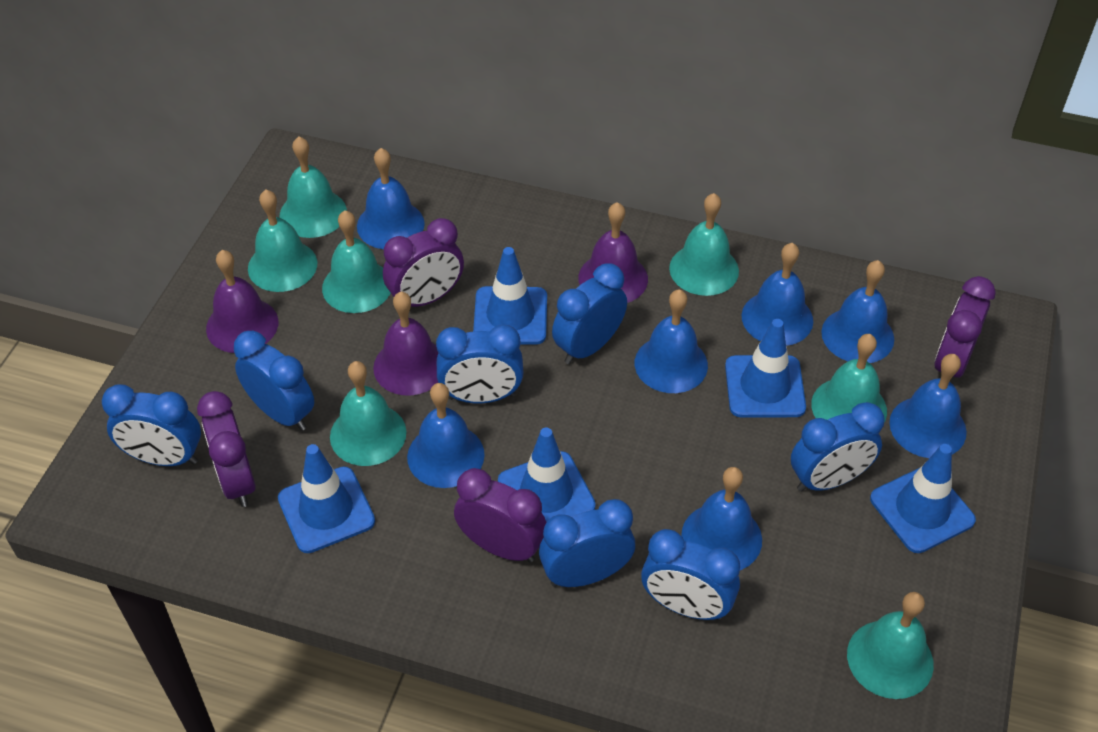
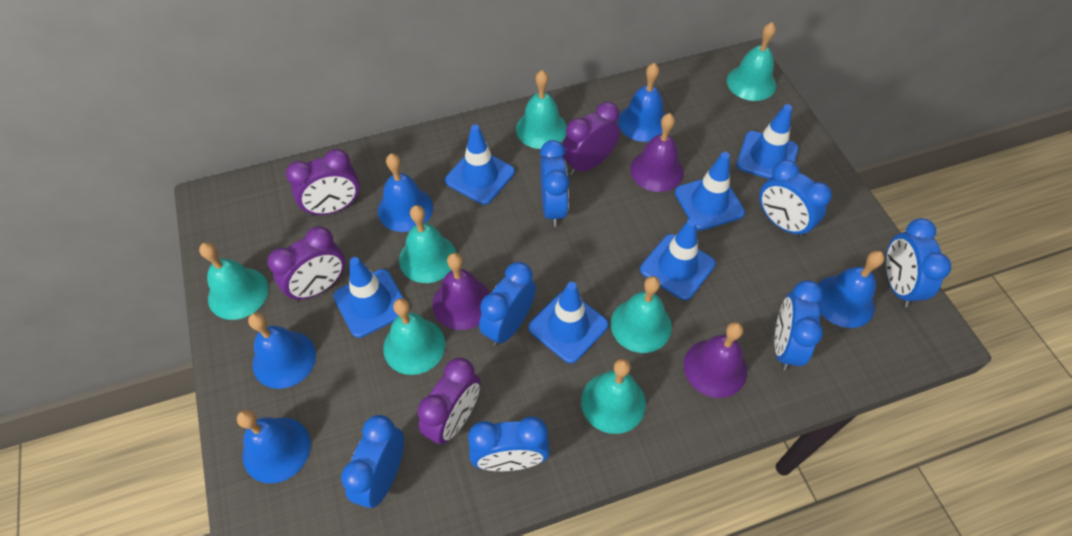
blue bell: 7 -> 5
blue traffic cone: 5 -> 6

